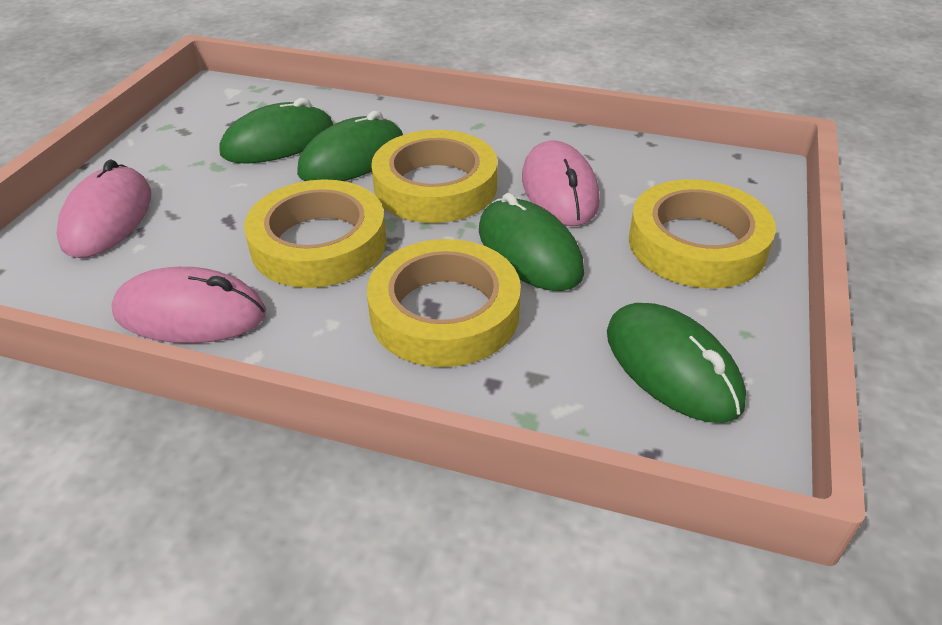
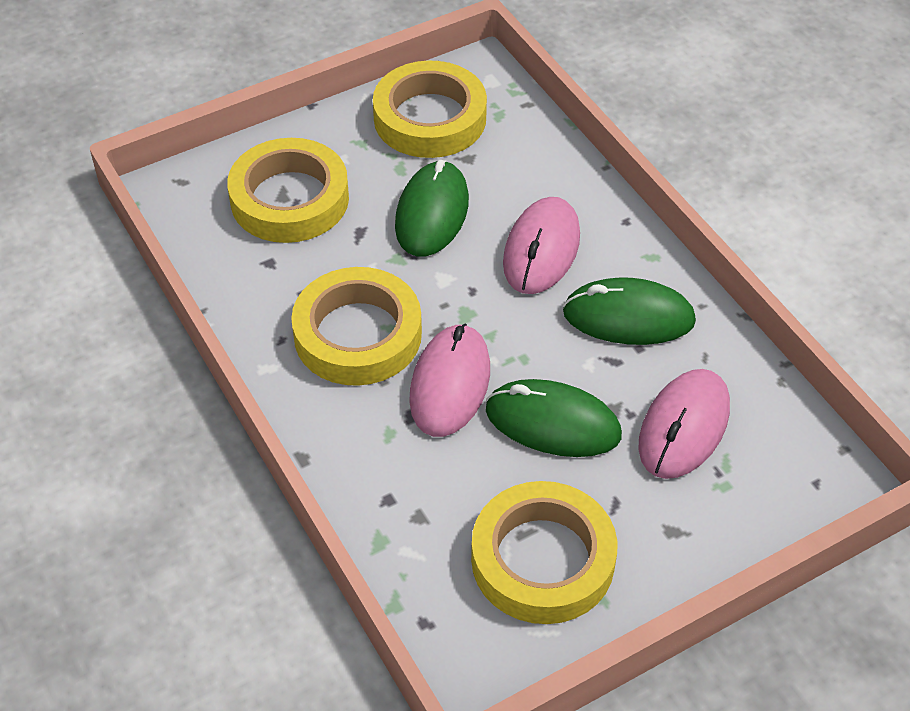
green mouse: 4 -> 3

